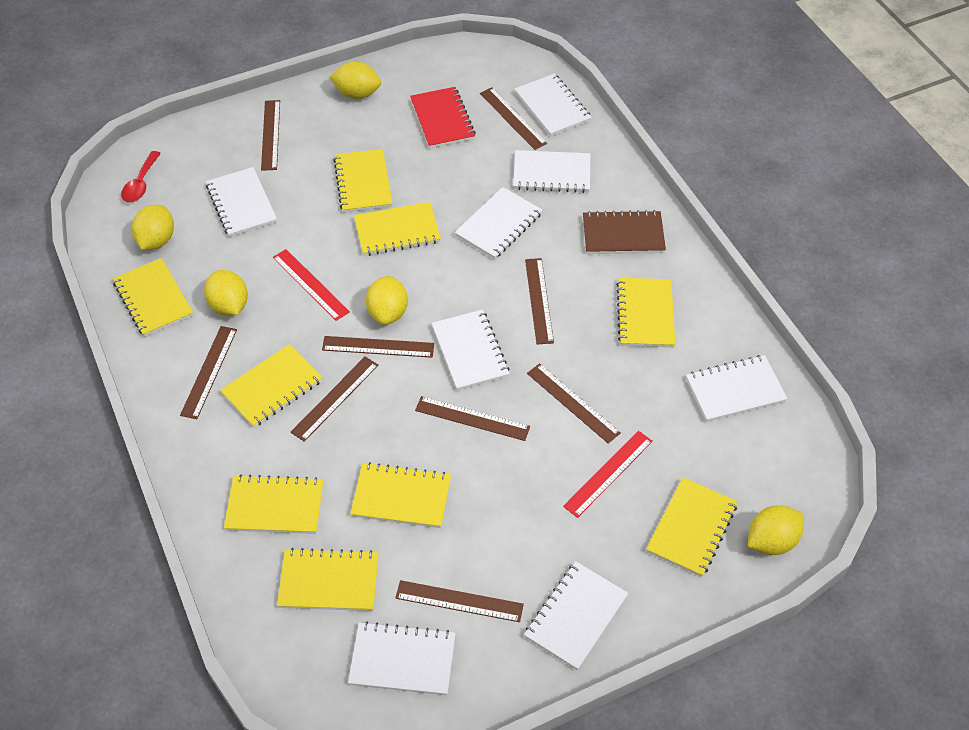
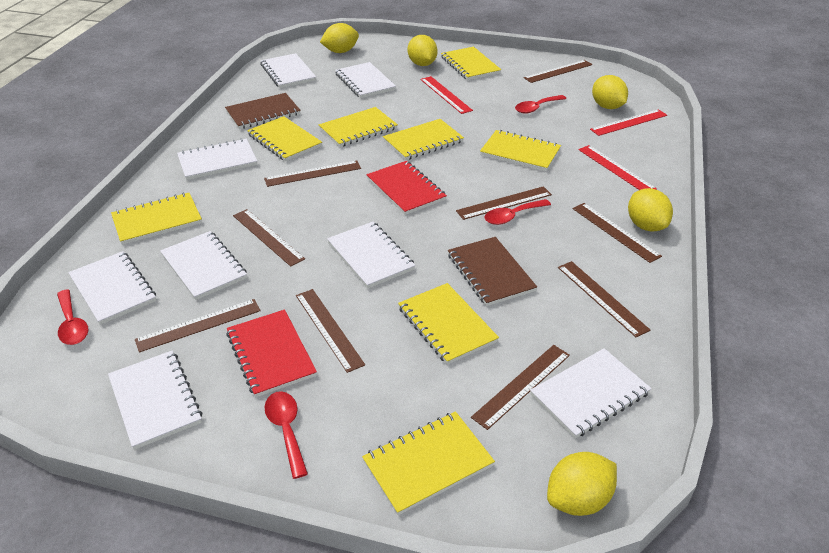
brown notebook: 1 -> 2
red notebook: 1 -> 2
red ruler: 2 -> 3
red spoon: 1 -> 4
yellow notebook: 9 -> 8

